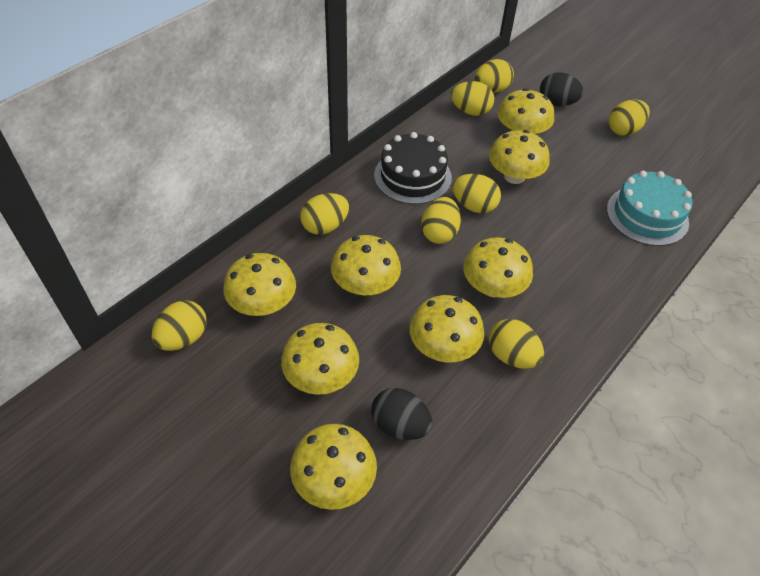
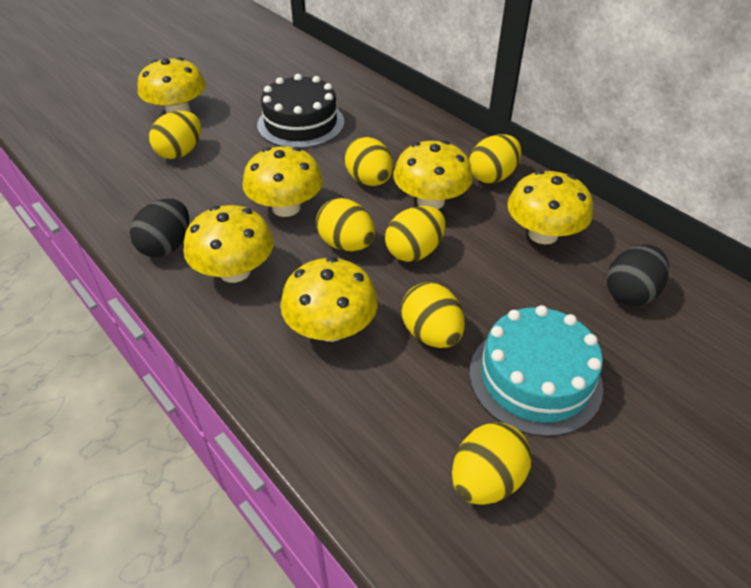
yellow egg: 8 -> 7
yellow mushroom: 8 -> 6

